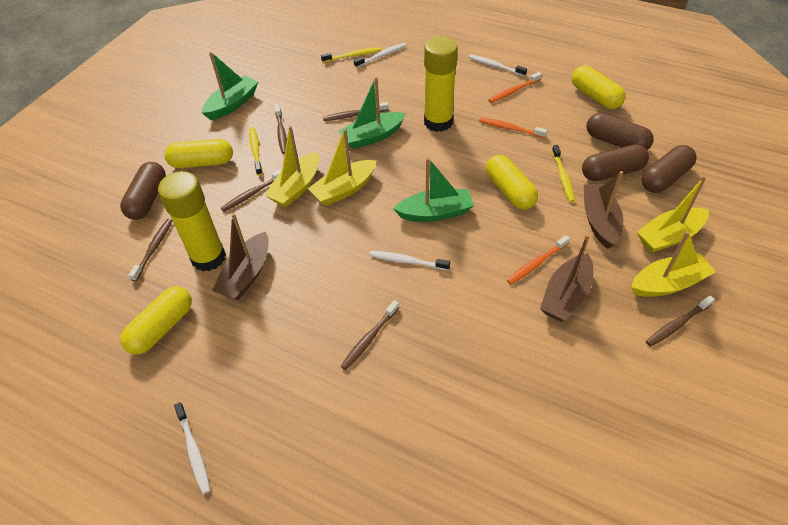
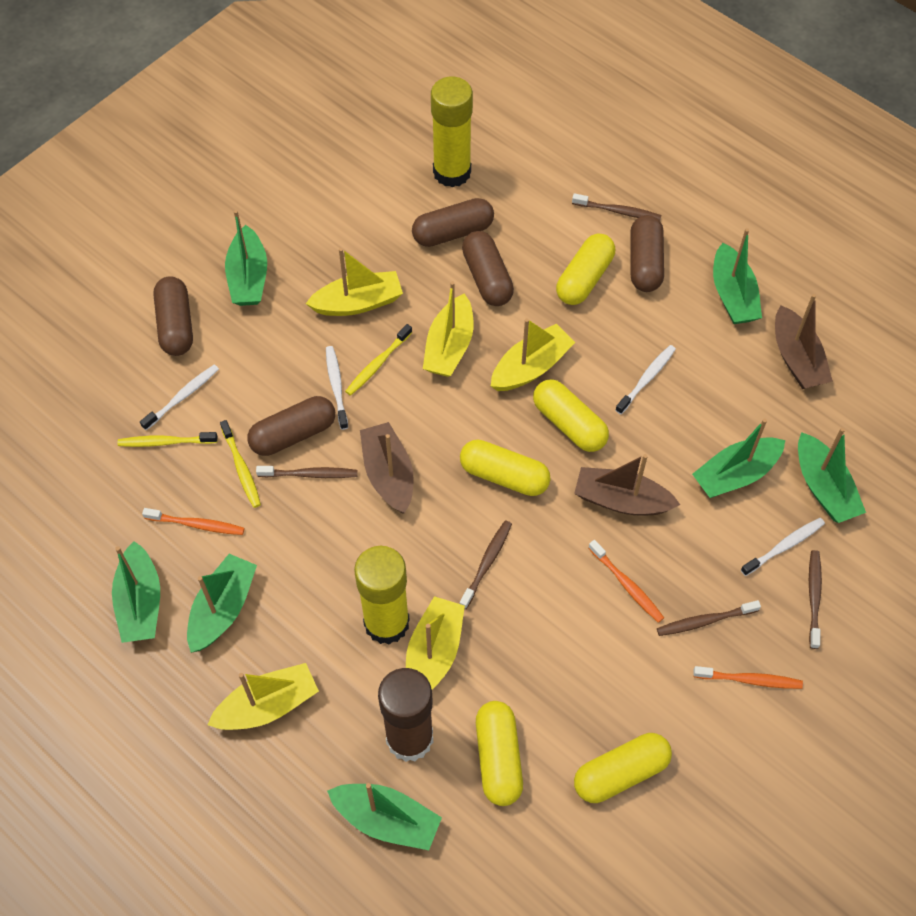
brown capsule: 4 -> 5
brown glue stick: 0 -> 1
brown toothbrush: 6 -> 5
green boat: 3 -> 7
yellow boat: 4 -> 5
yellow capsule: 4 -> 5

